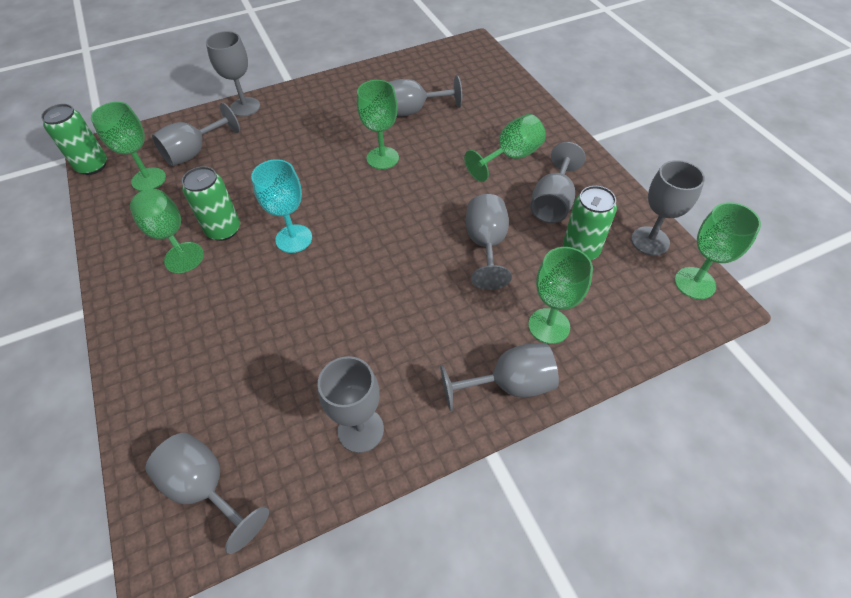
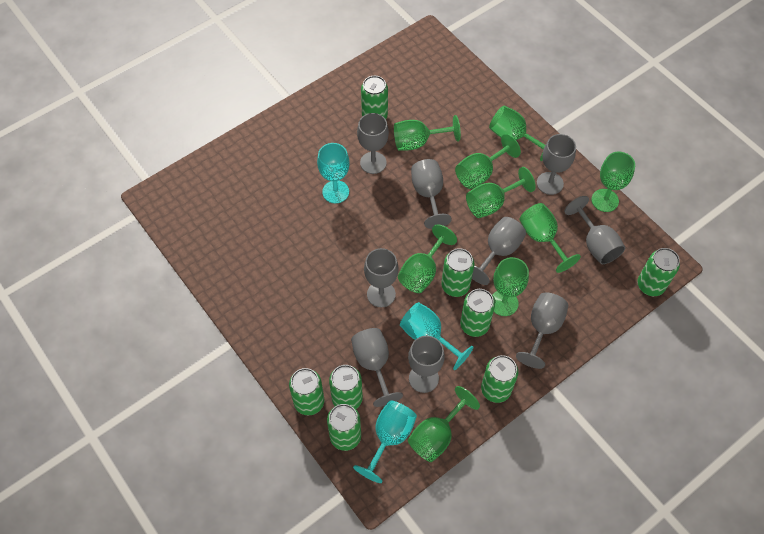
green can: 3 -> 8
green goblet: 6 -> 9
turquoise goblet: 1 -> 3

